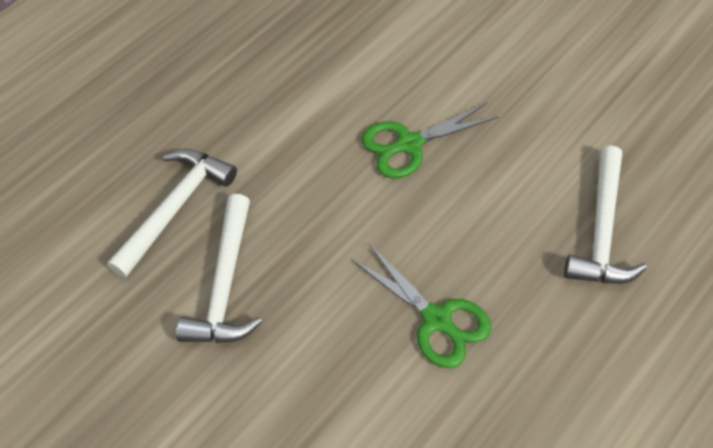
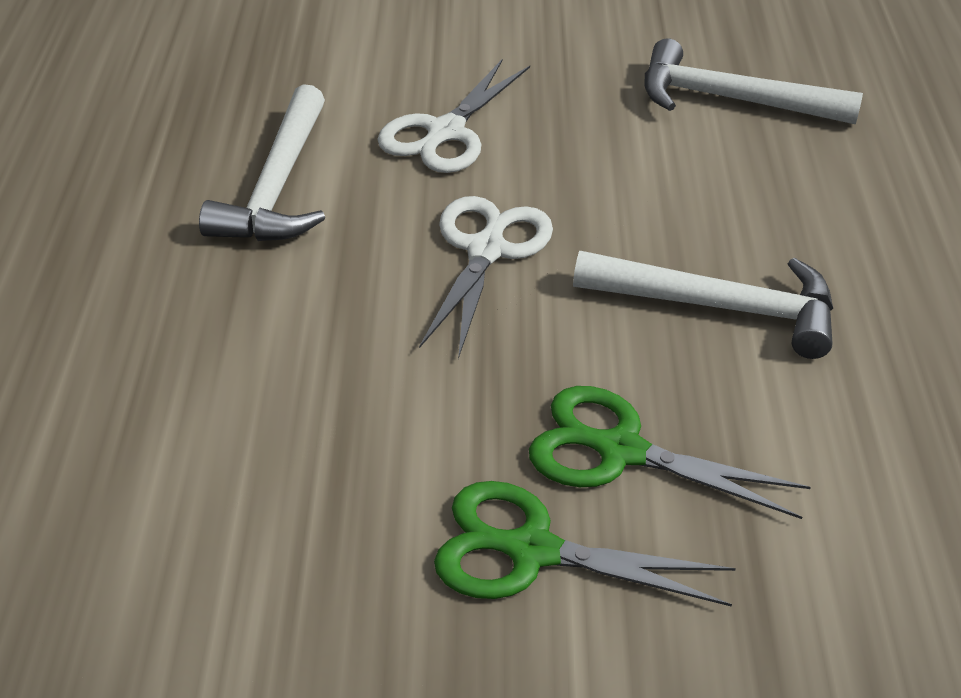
white scissors: 0 -> 2

